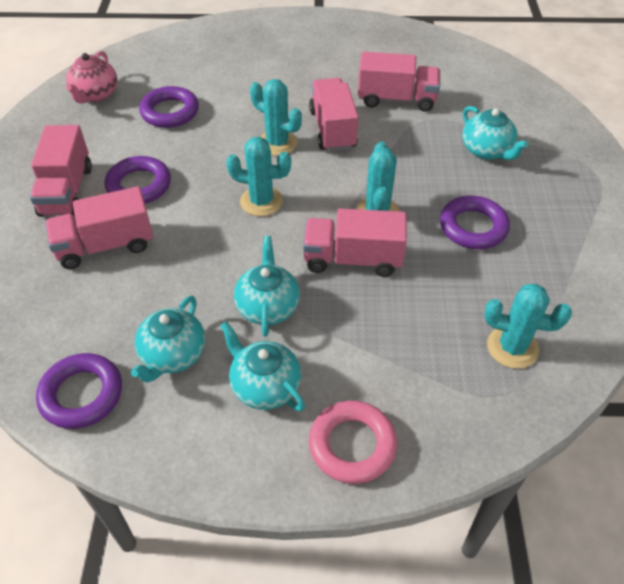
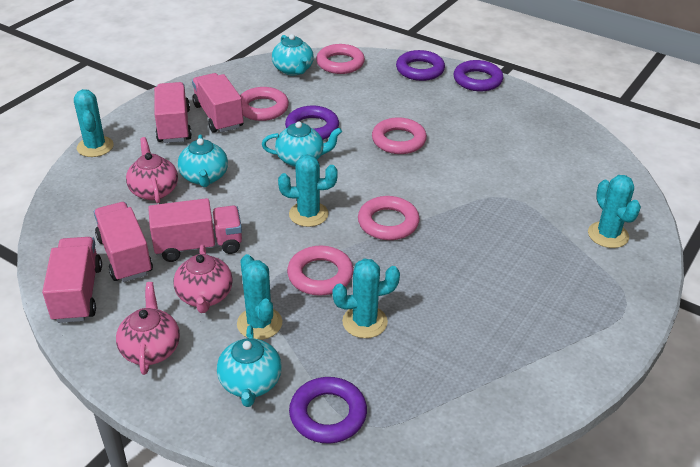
pink ring: 1 -> 5
pink teapot: 1 -> 3
turquoise cactus: 4 -> 5

